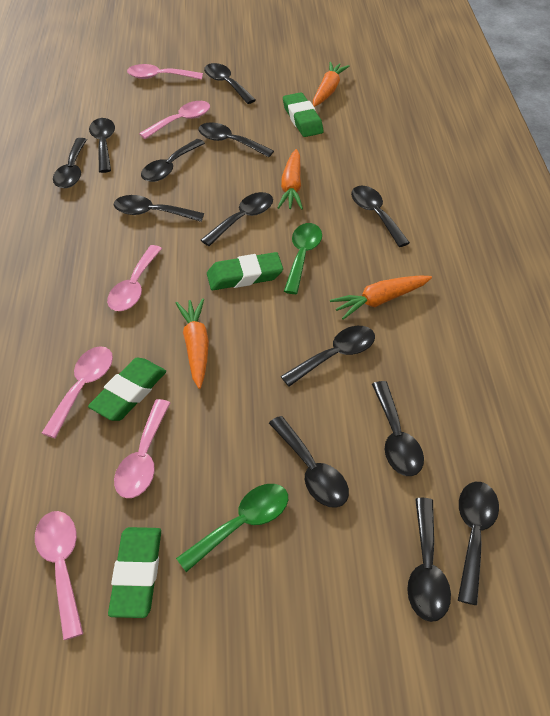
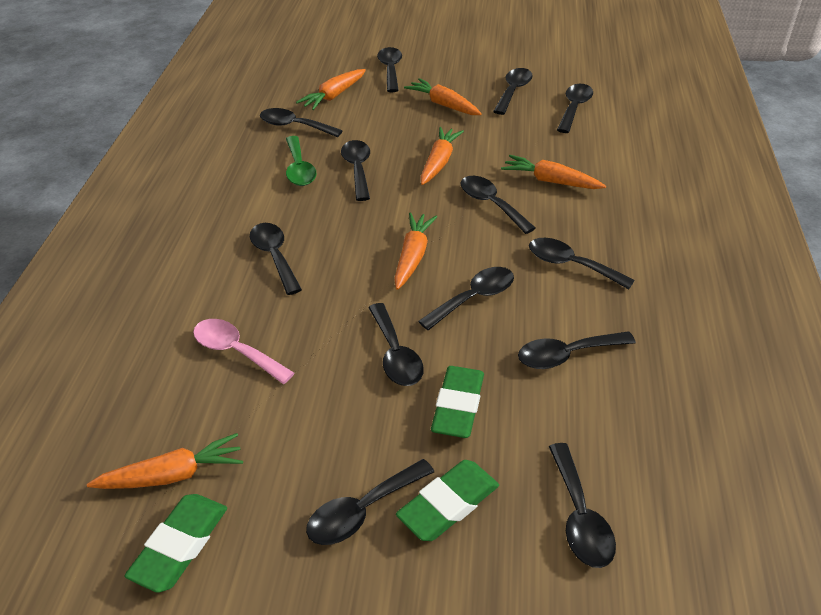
green eraser: 4 -> 3
green spoon: 2 -> 1
orange carrot: 4 -> 6
pink spoon: 6 -> 1

